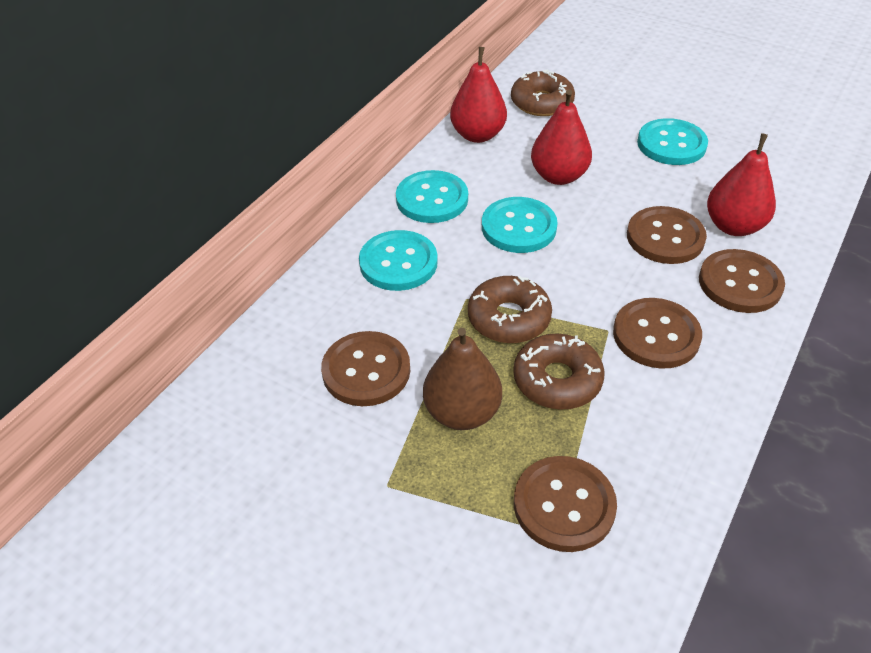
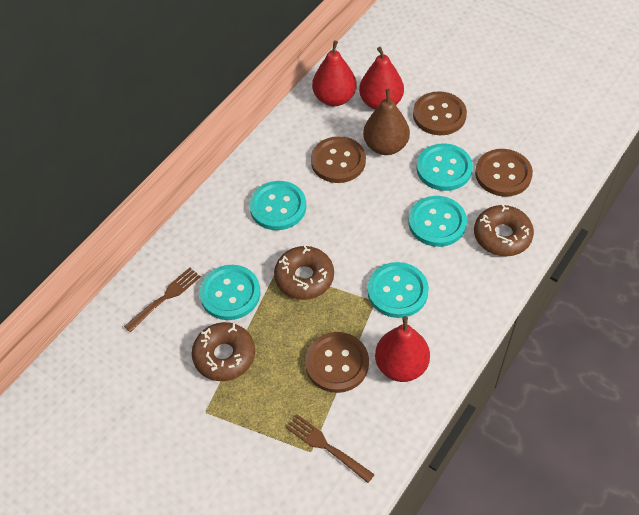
brown button: 5 -> 4
brown fork: 0 -> 2
turquoise button: 4 -> 5

